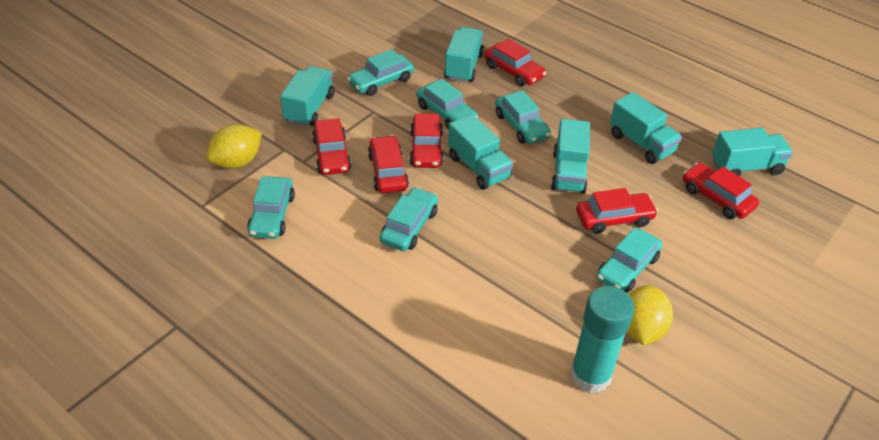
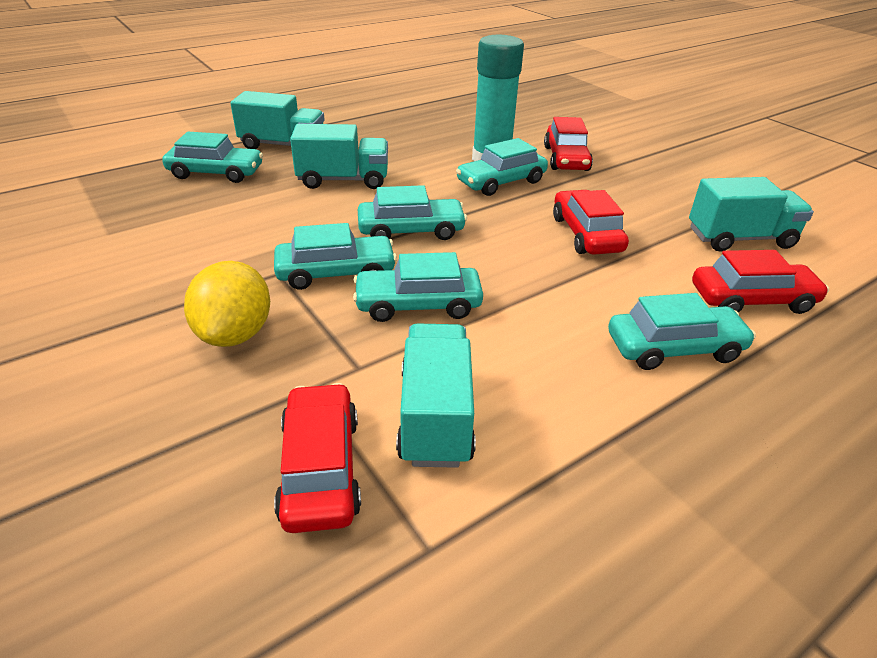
red car: 6 -> 4
turquoise truck: 6 -> 4
yellow lemon: 2 -> 1

